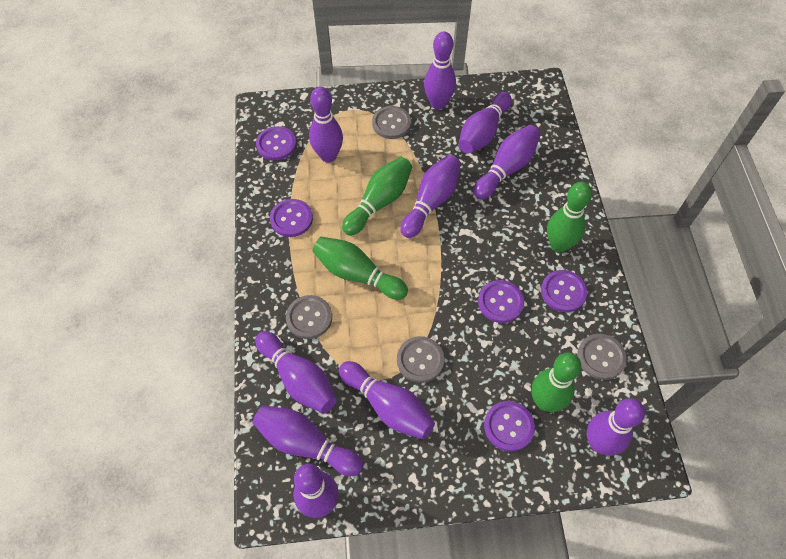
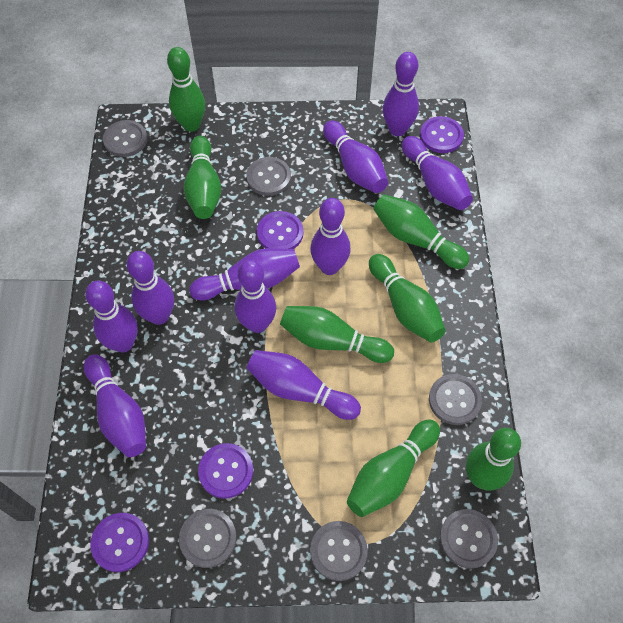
green bowling pin: 4 -> 7
grey button: 4 -> 6
purple button: 5 -> 4

